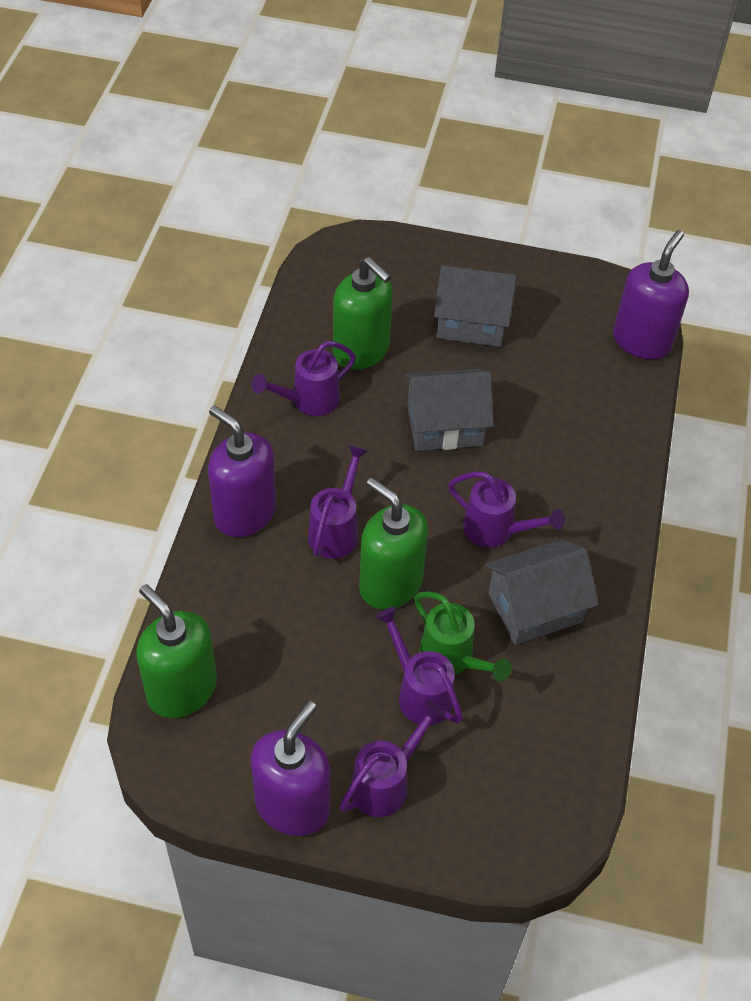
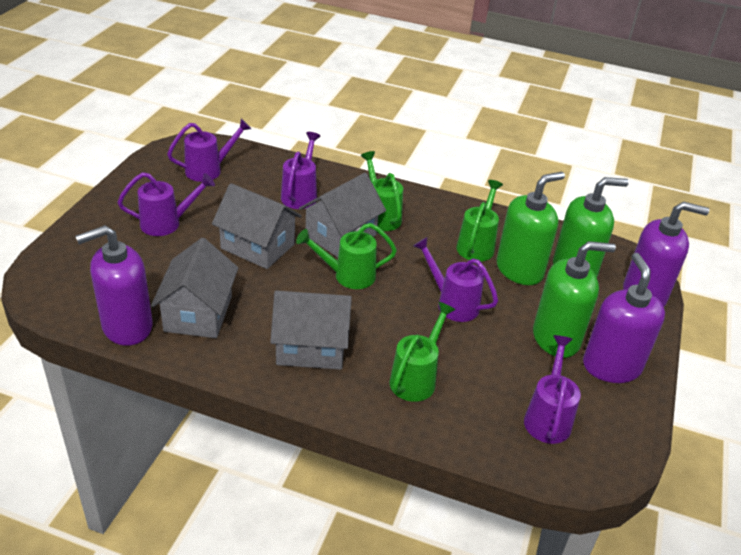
green watering can: 1 -> 4
grey house: 3 -> 4

